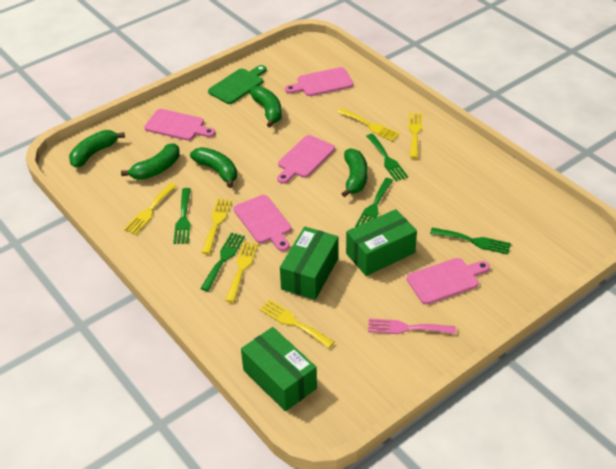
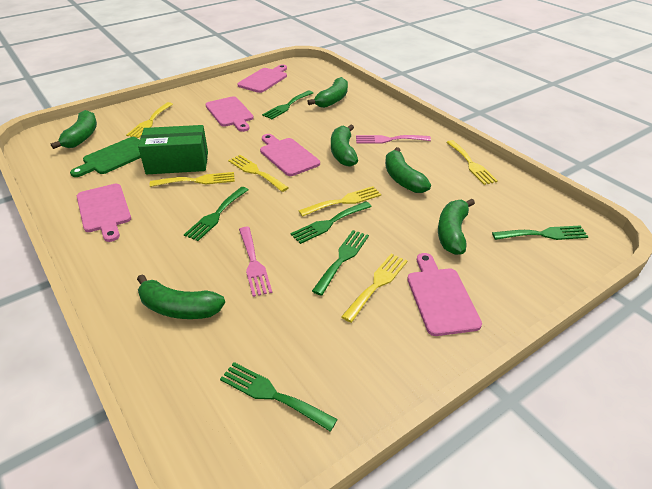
green banana: 5 -> 6
green box: 3 -> 1
green fork: 5 -> 6
pink fork: 1 -> 2

